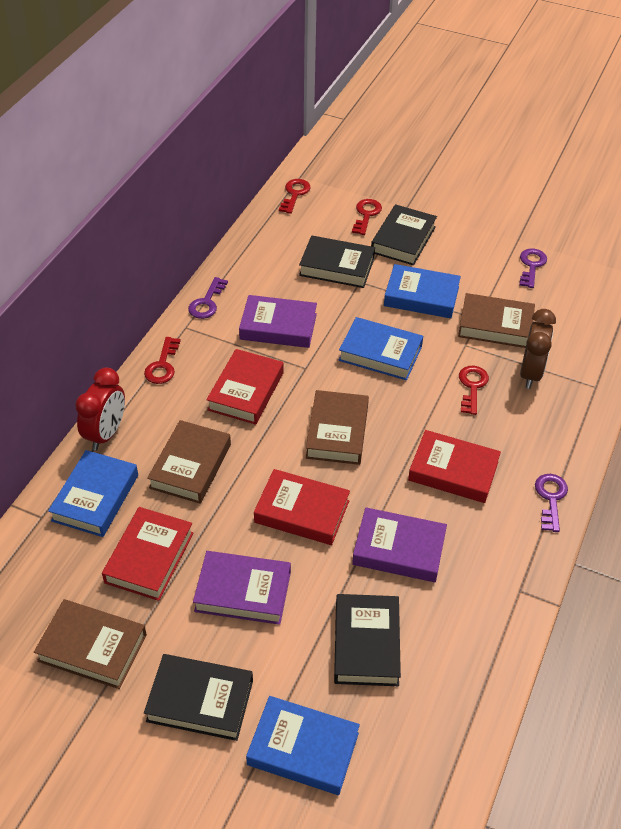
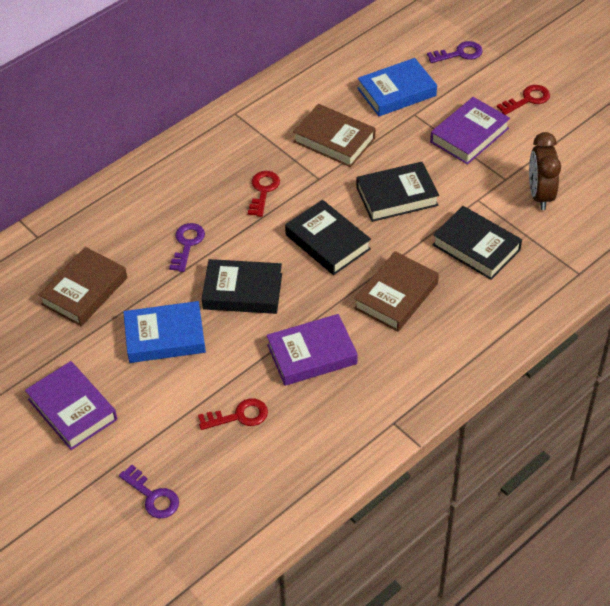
blue book: 4 -> 2
brown book: 4 -> 3
red book: 4 -> 0
red clock: 1 -> 0
red key: 4 -> 3

